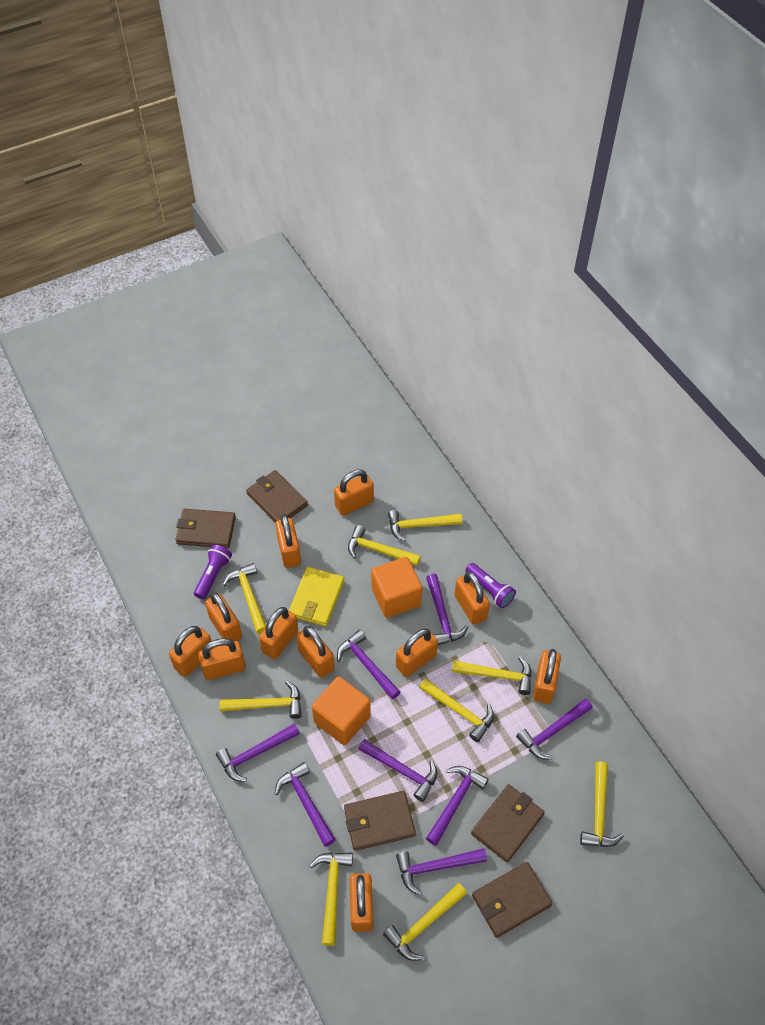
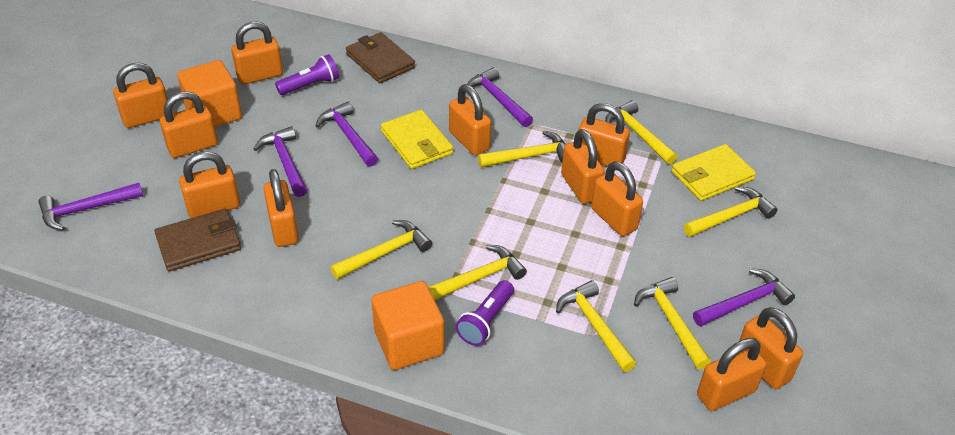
brown wallet: 5 -> 2
purple hammer: 8 -> 5
yellow hammer: 9 -> 7
yellow wallet: 1 -> 2

